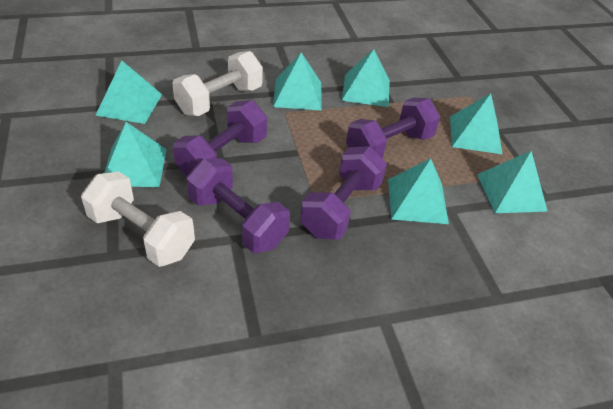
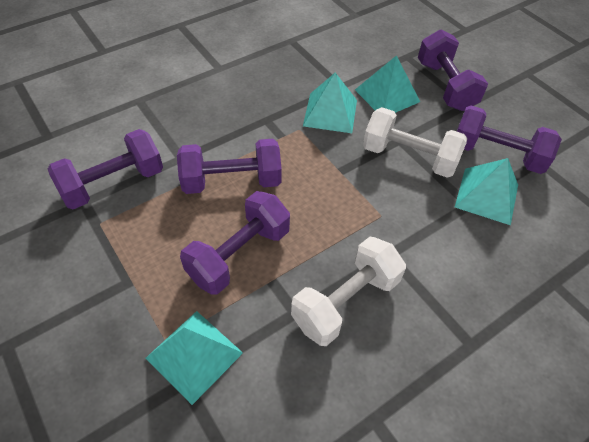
purple dumbbell: 4 -> 5
turquoise pyramid: 7 -> 4

